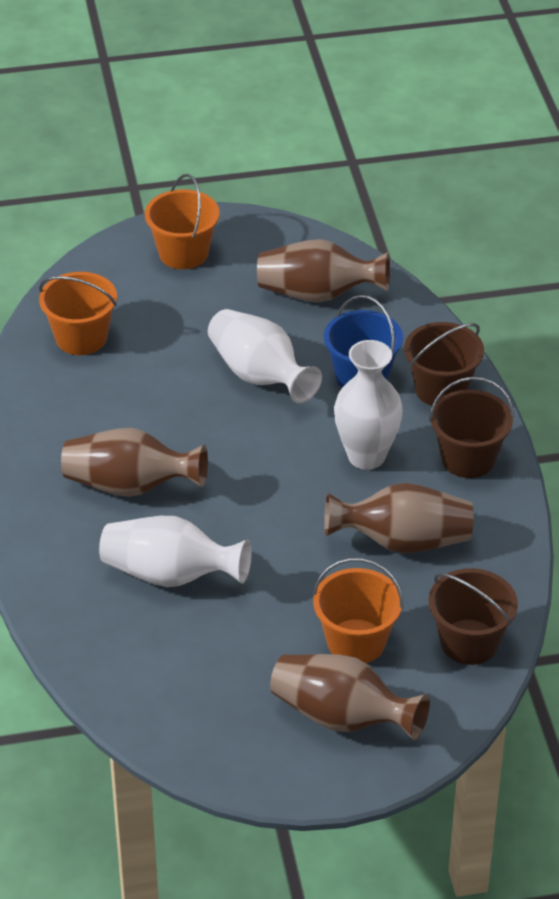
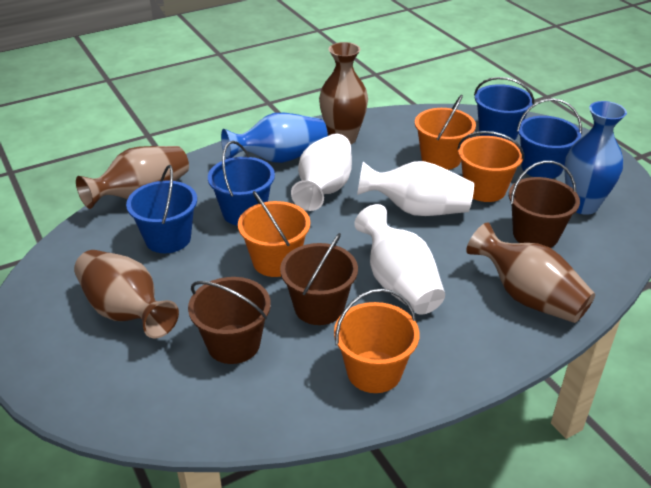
blue bucket: 1 -> 4
blue vase: 0 -> 2
orange bucket: 3 -> 4

